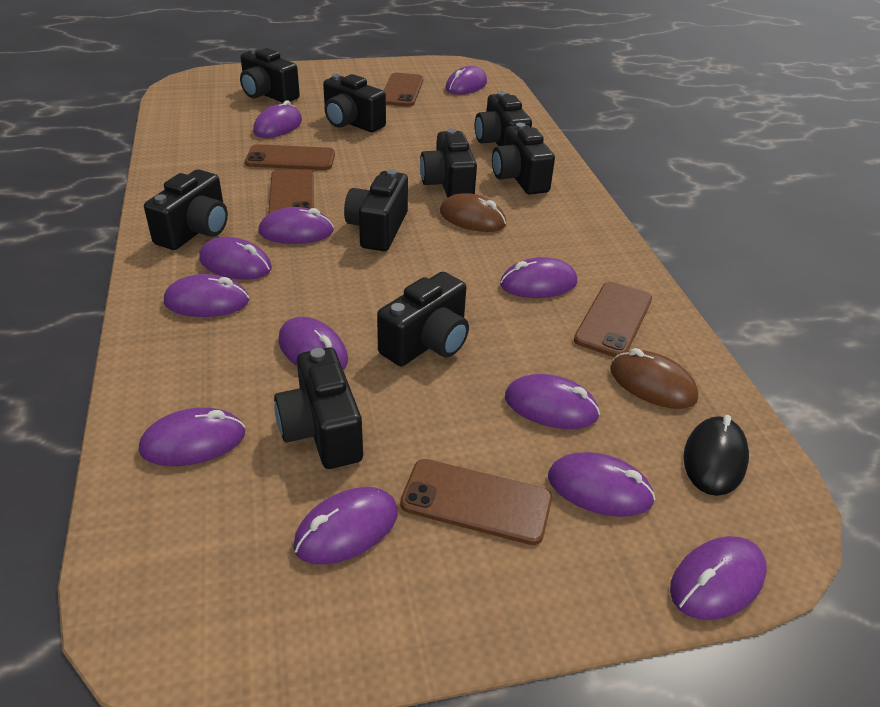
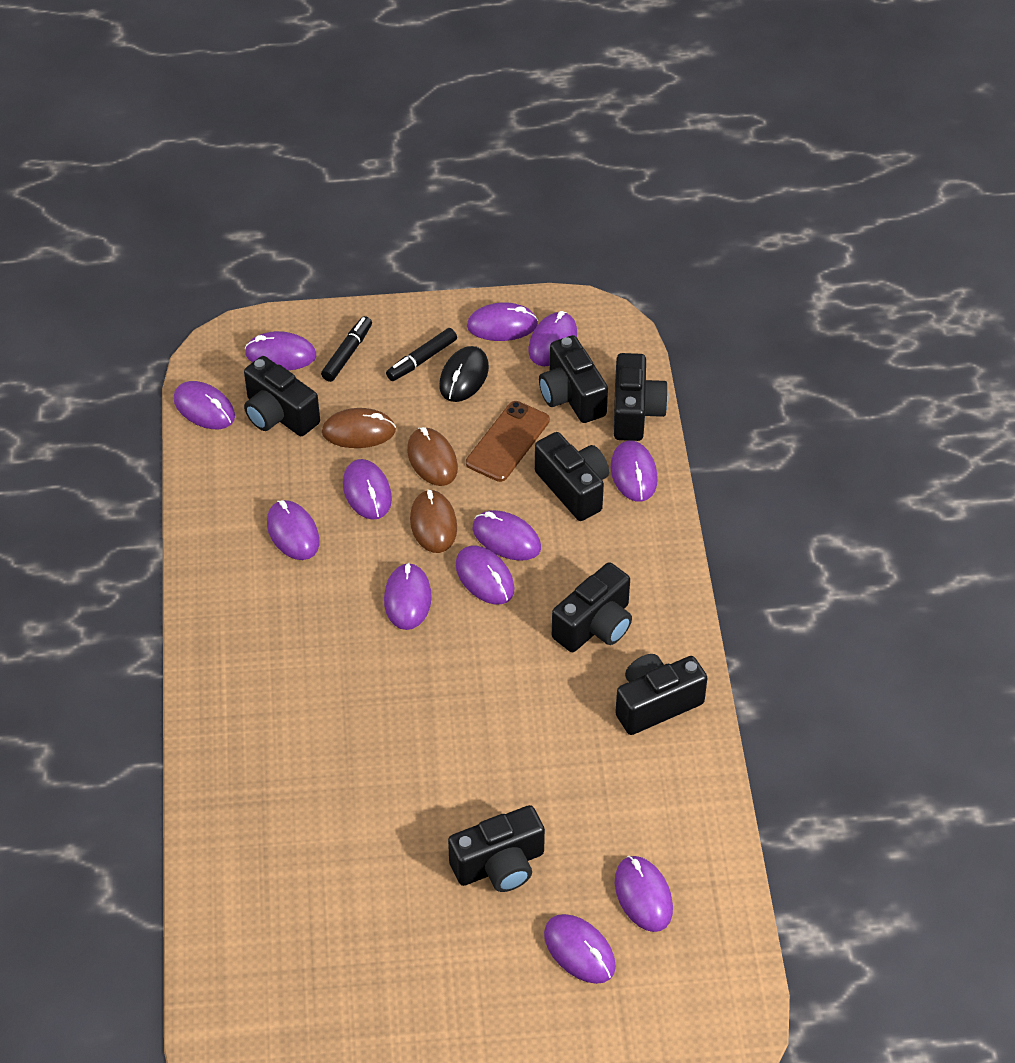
black camera: 9 -> 7
black marker: 0 -> 2
brown mouse: 2 -> 3
brown phone: 5 -> 1

